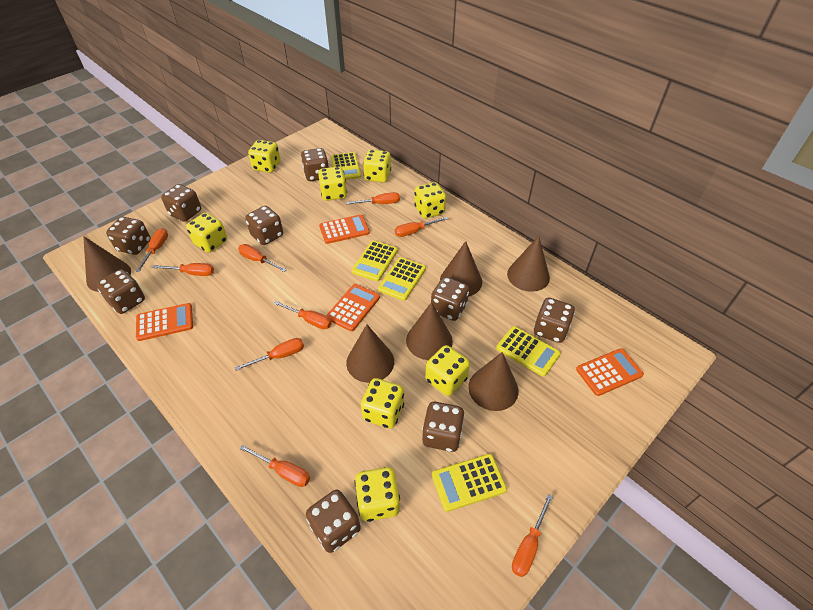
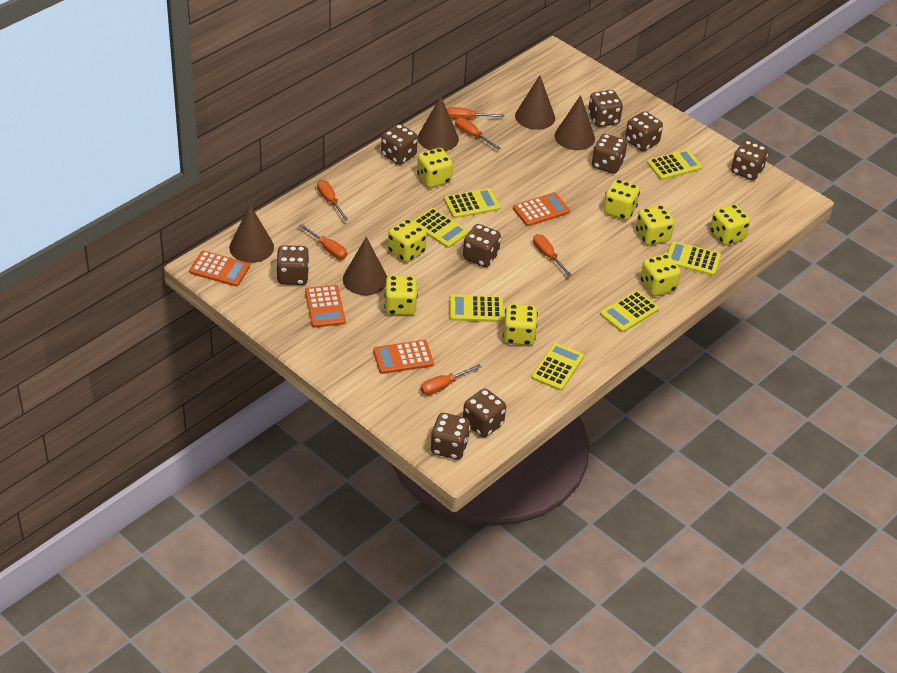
brown cone: 6 -> 5
orange screwdriver: 9 -> 6
yellow calculator: 5 -> 7

